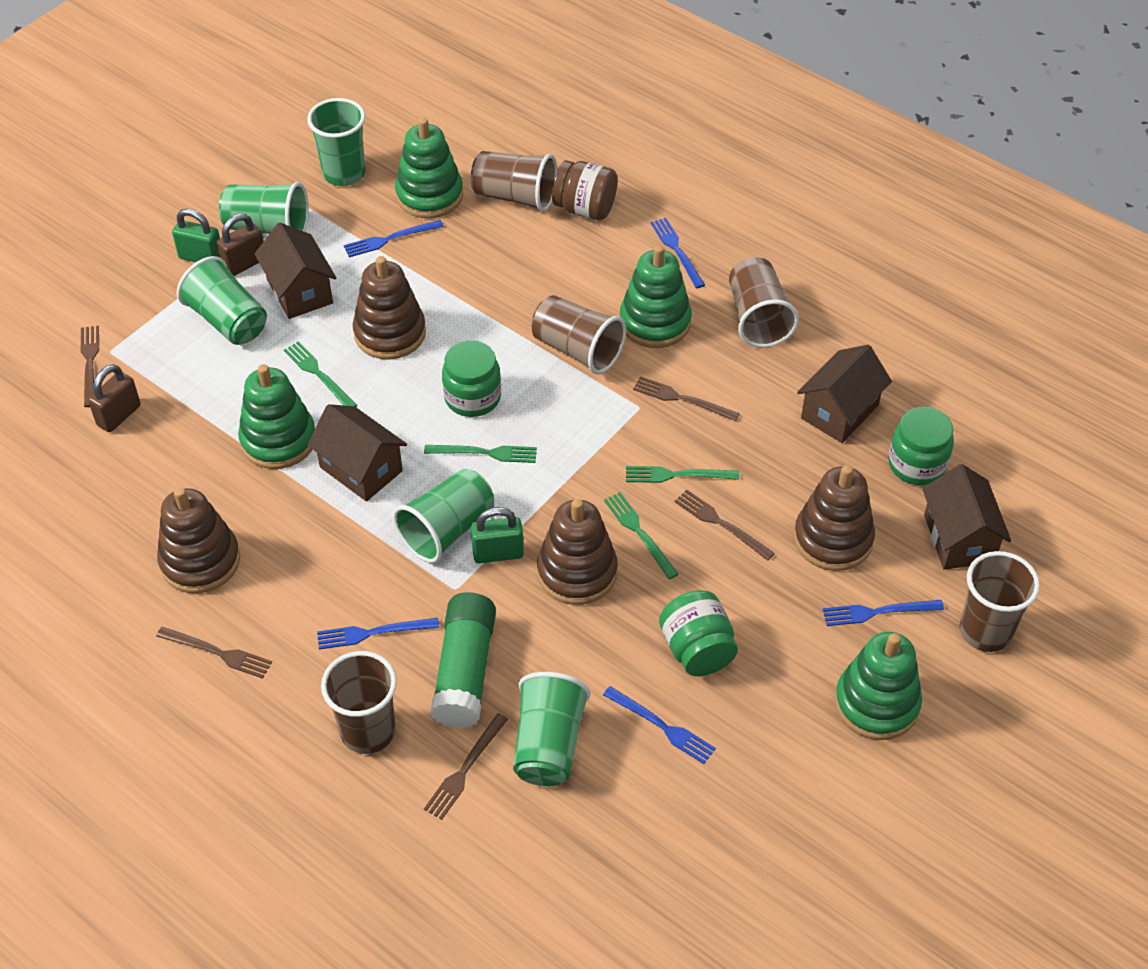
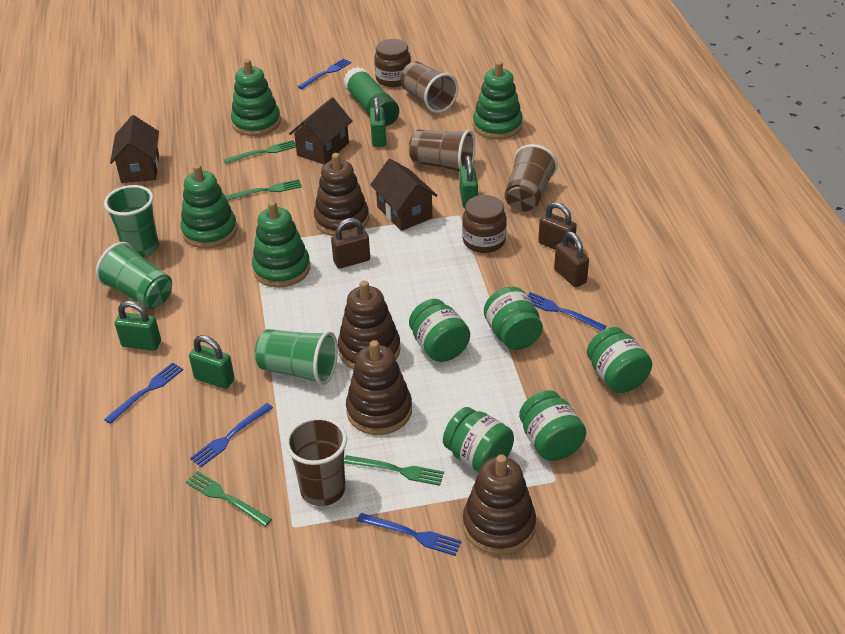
brown cup: 5 -> 4
brown fork: 5 -> 0
brown house: 4 -> 3
brown jar: 1 -> 2
brown padlock: 2 -> 3
green cup: 5 -> 3
green jar: 3 -> 5
green padlock: 2 -> 4

